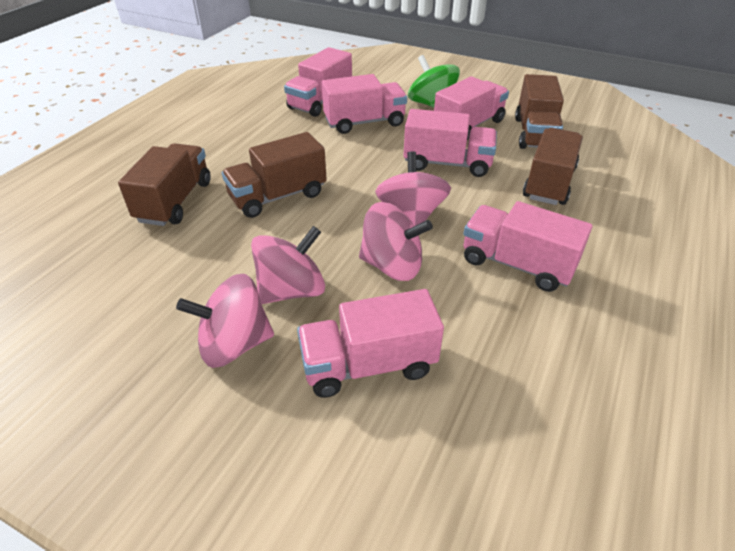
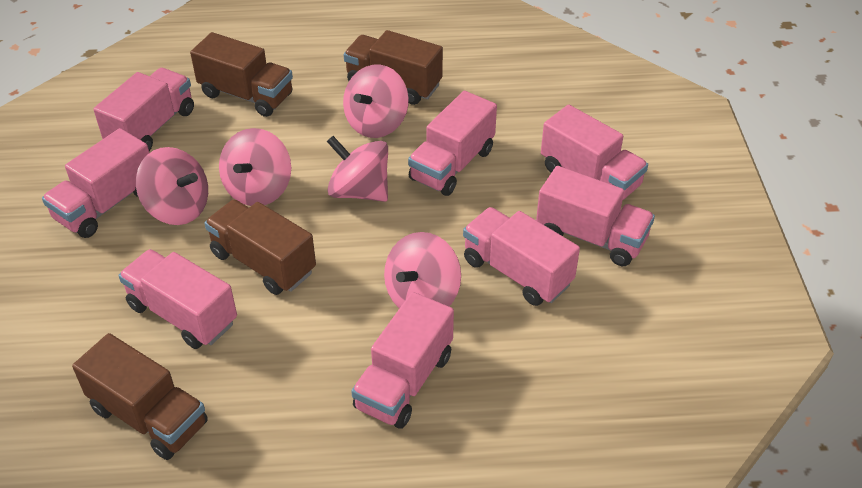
green spinning top: 1 -> 0
pink spinning top: 4 -> 5
pink truck: 6 -> 8

